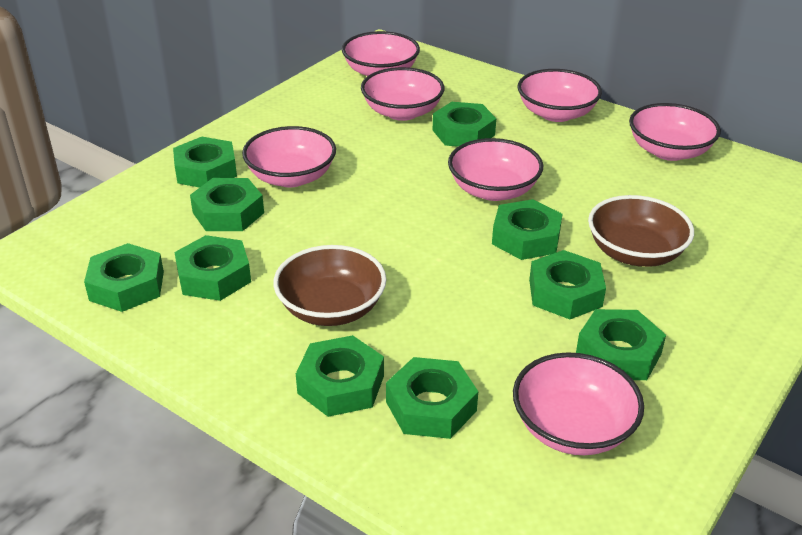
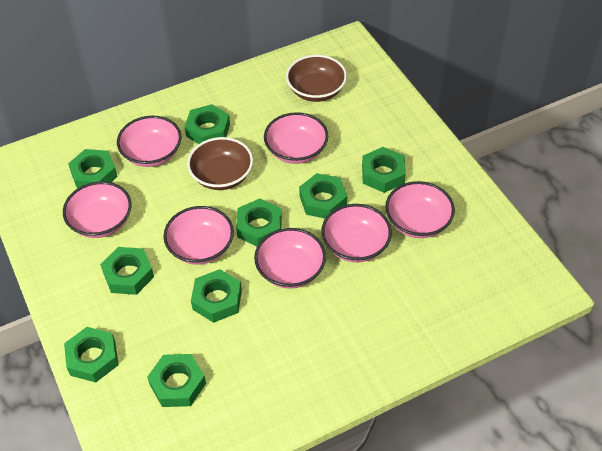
green nut: 10 -> 9

